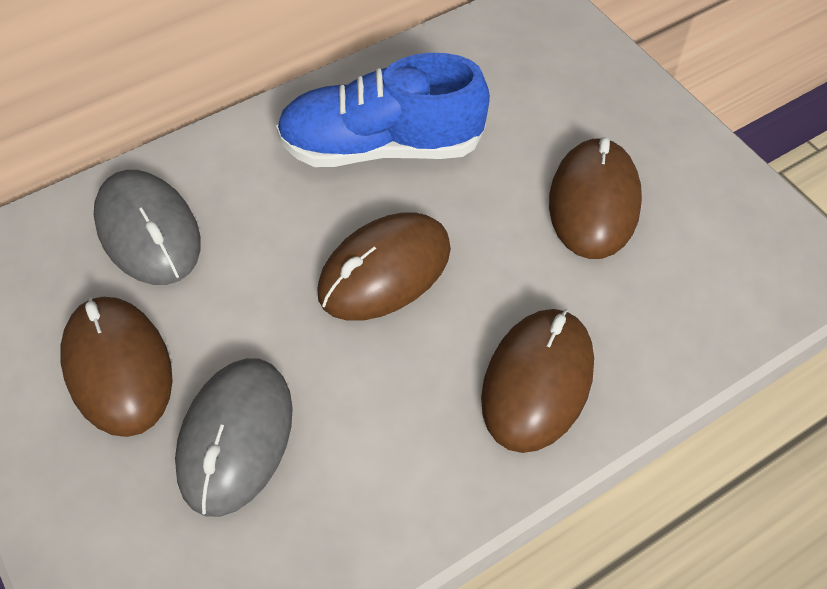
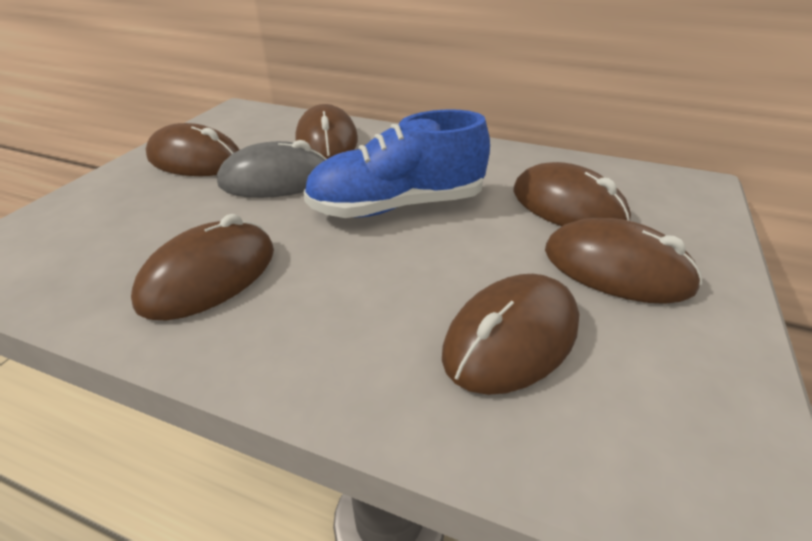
brown mouse: 4 -> 6
grey mouse: 2 -> 1

